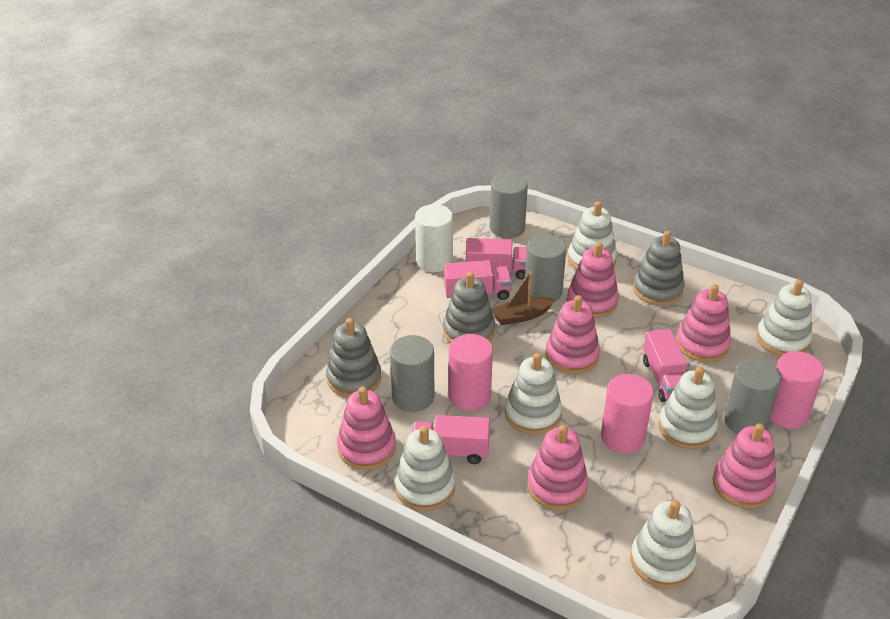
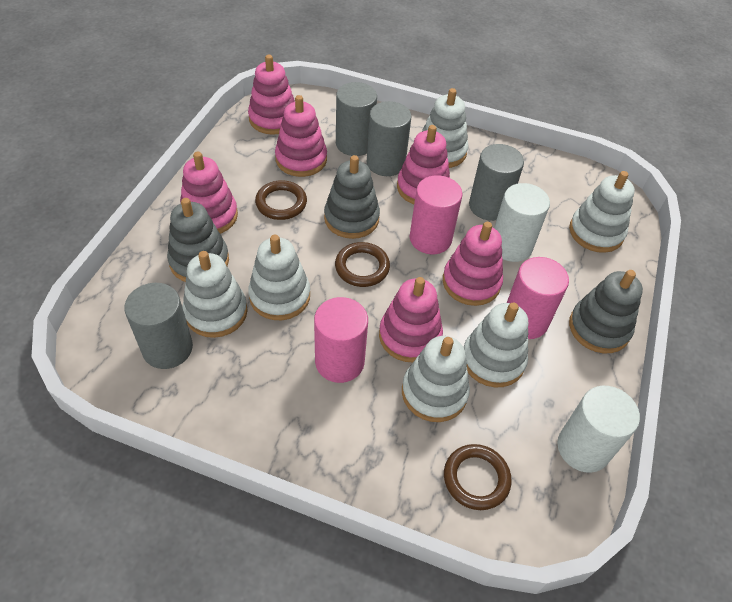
brown boat: 1 -> 0
brown ring: 0 -> 3
pink truck: 4 -> 0
white cylinder: 1 -> 2

